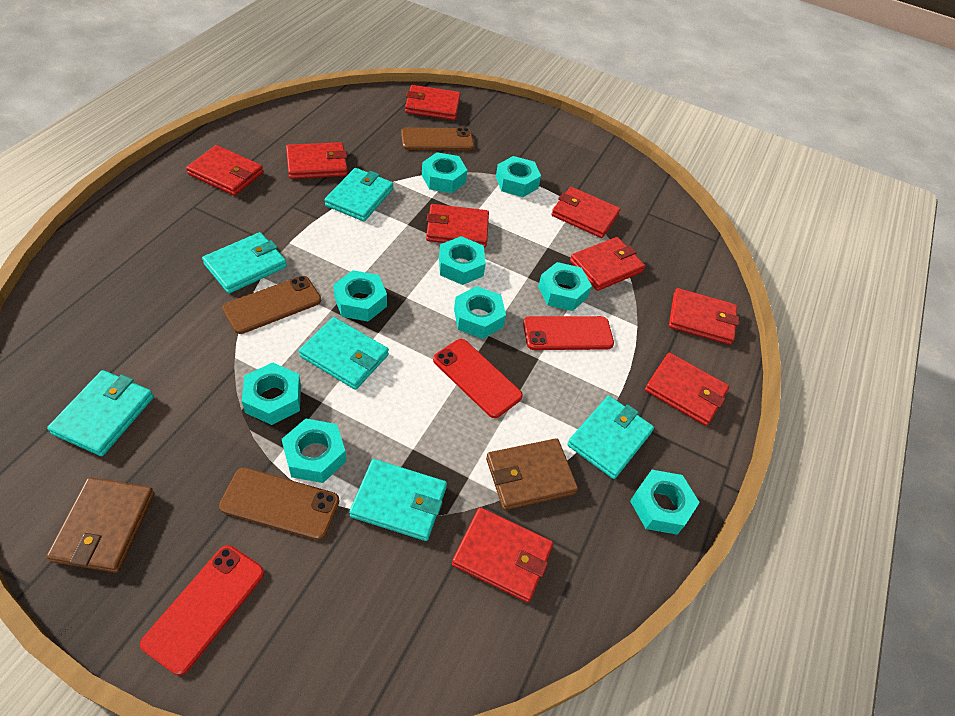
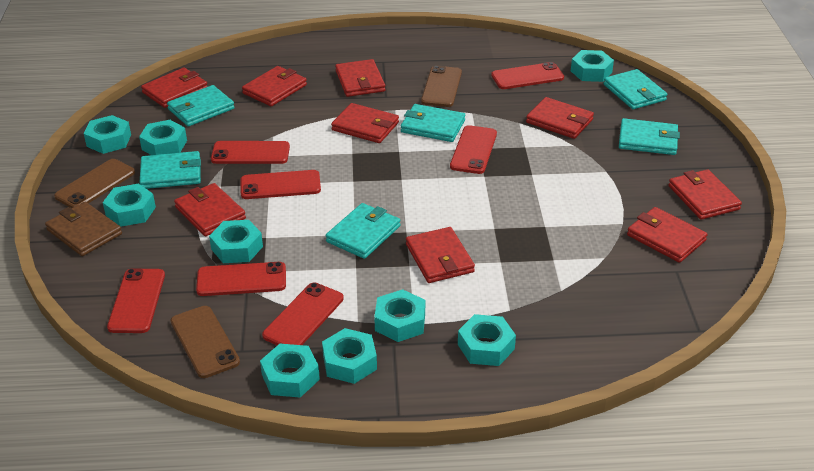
brown wallet: 2 -> 1
red phone: 3 -> 7

